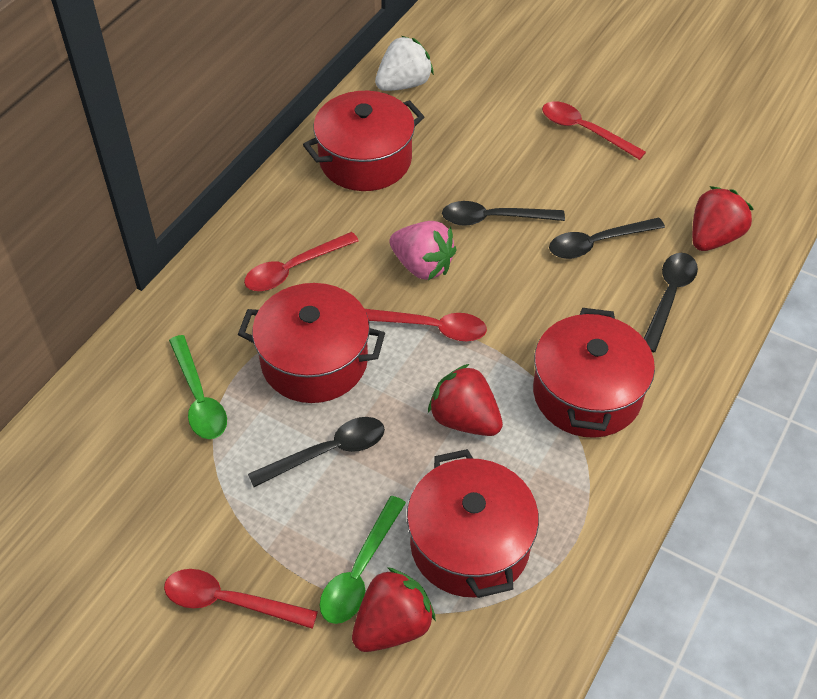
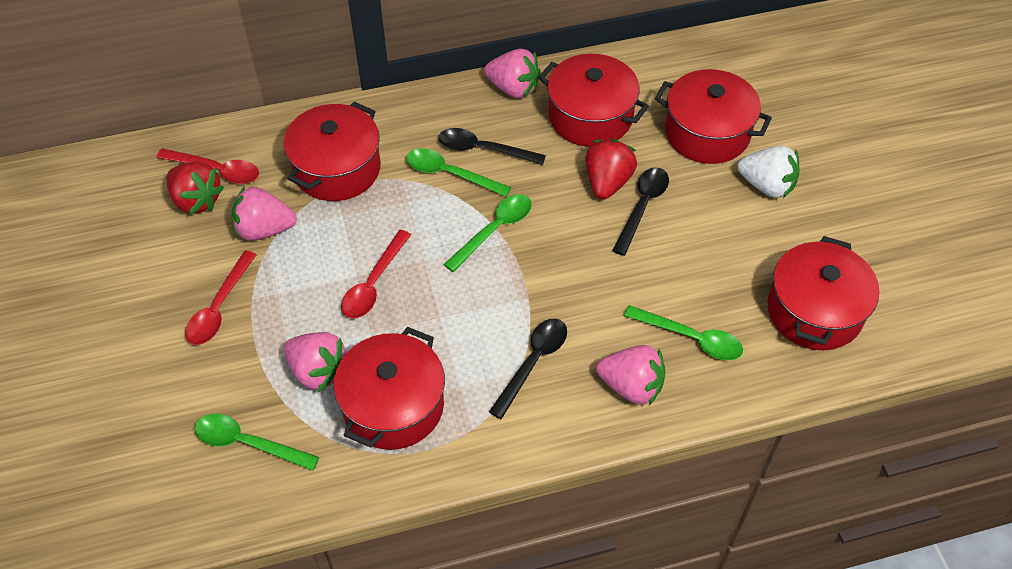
black spoon: 4 -> 3
green spoon: 2 -> 4
pink strawberry: 1 -> 4
red pot: 4 -> 5
red spoon: 4 -> 3
red strawberry: 3 -> 2

